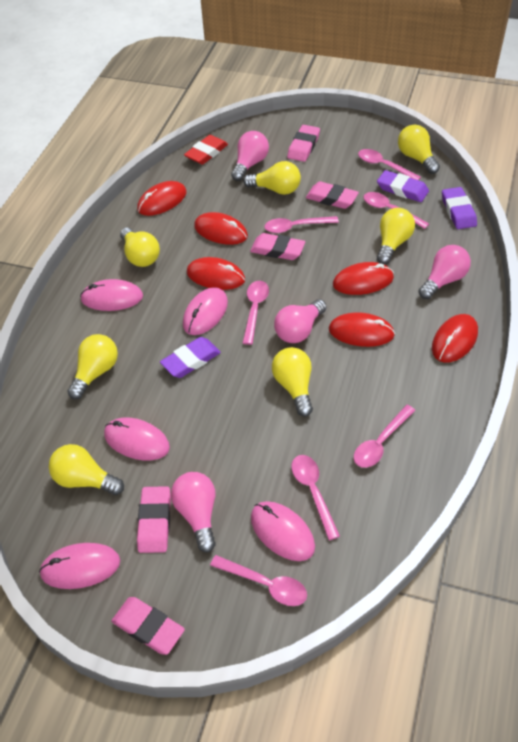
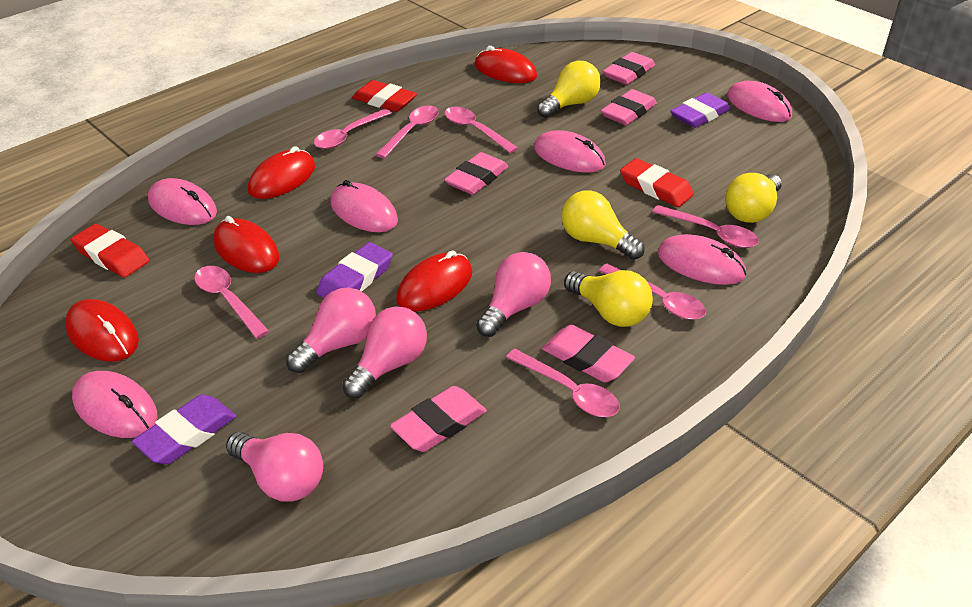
pink mouse: 5 -> 6
red eraser: 1 -> 3
red mouse: 6 -> 5
yellow light bulb: 7 -> 4

